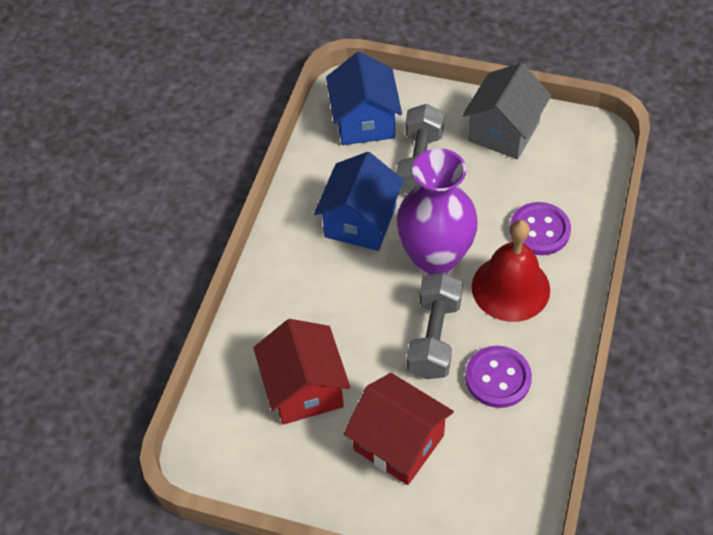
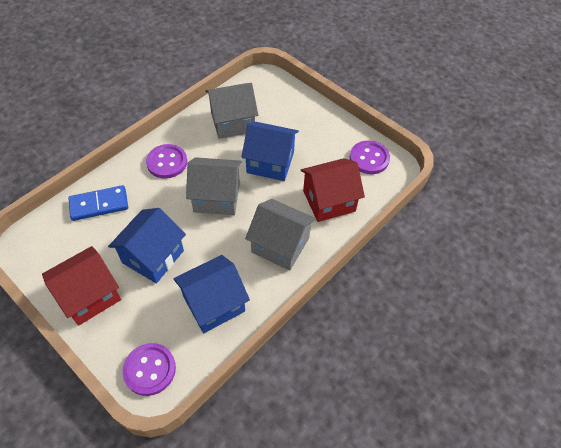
blue domino: 0 -> 1
blue house: 2 -> 3
grey dumbbell: 2 -> 0
grey house: 1 -> 3
purple button: 2 -> 3
purple vase: 1 -> 0
red bell: 1 -> 0

